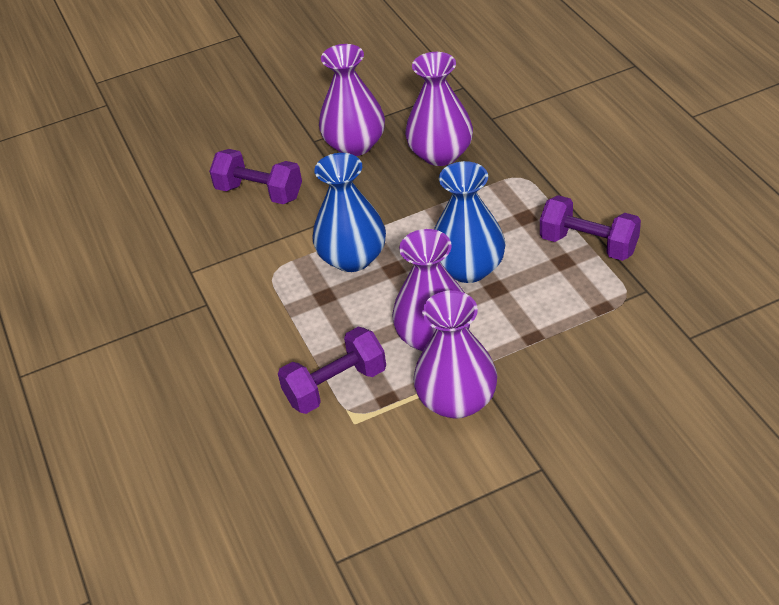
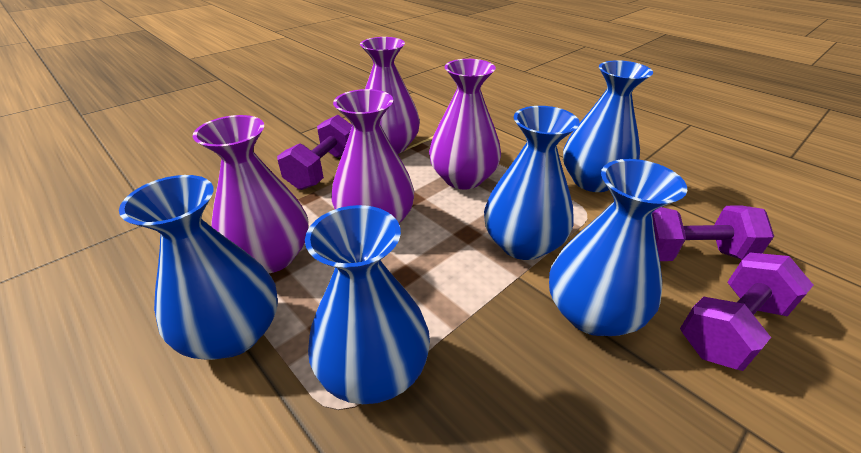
blue vase: 2 -> 5

